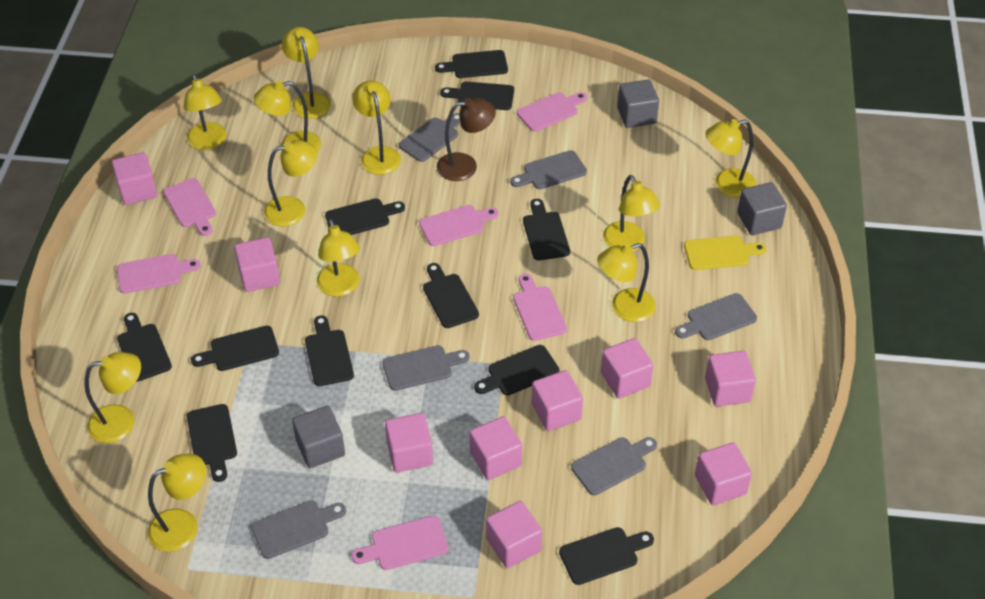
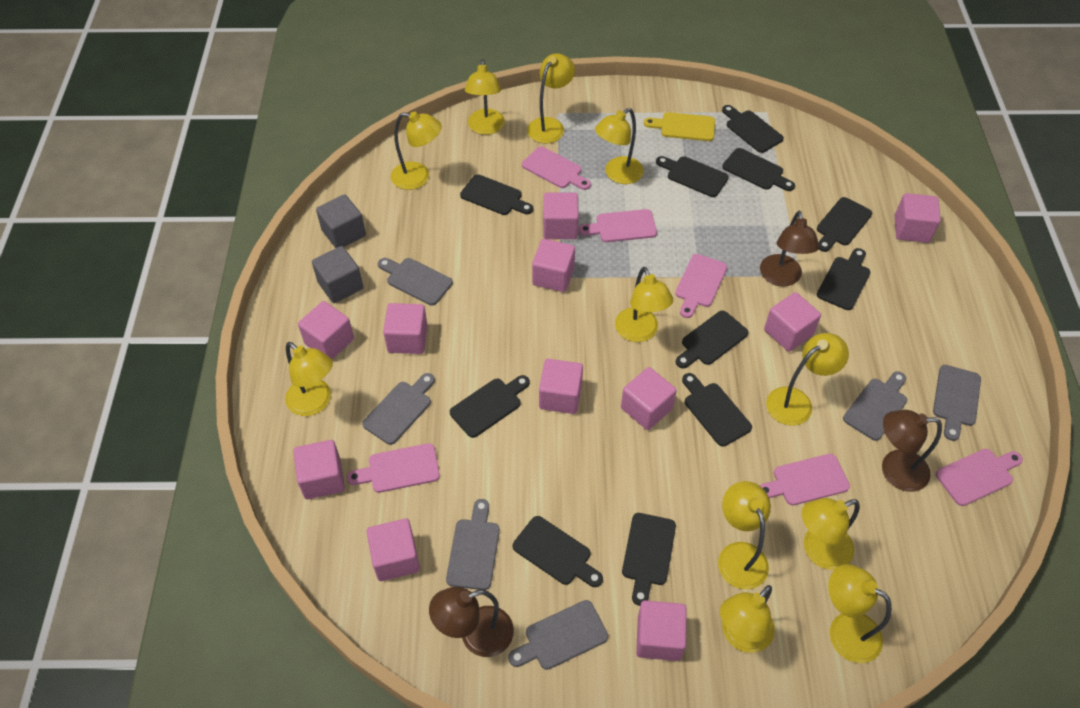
brown lamp: 1 -> 3
grey cube: 3 -> 2
pink cube: 9 -> 11

